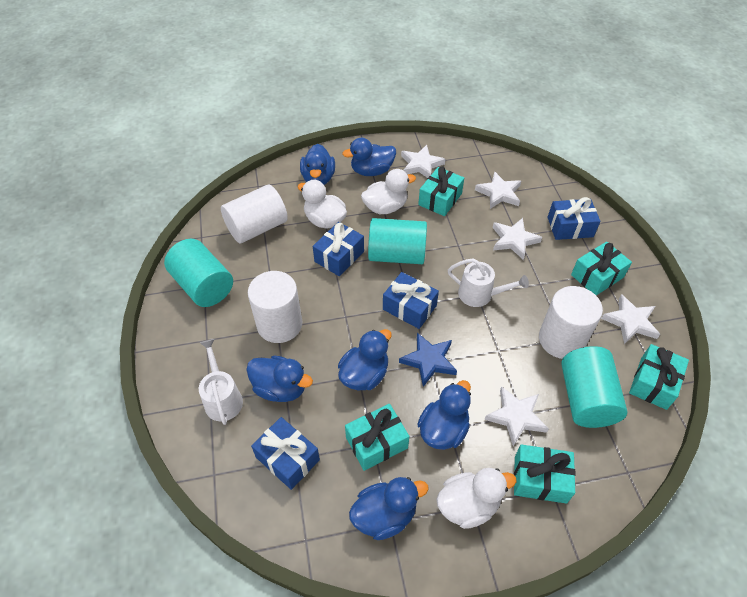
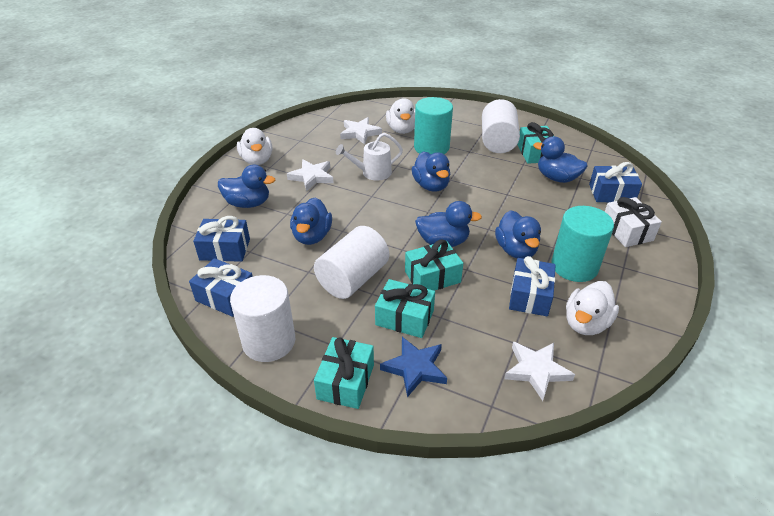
turquoise cylinder: 3 -> 2
turquoise gift: 5 -> 4
white gift: 0 -> 1
white star: 5 -> 3
white watering can: 2 -> 1

